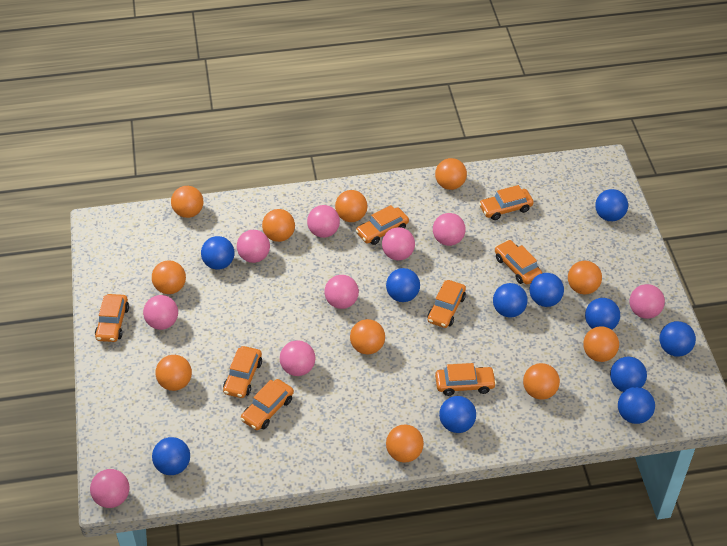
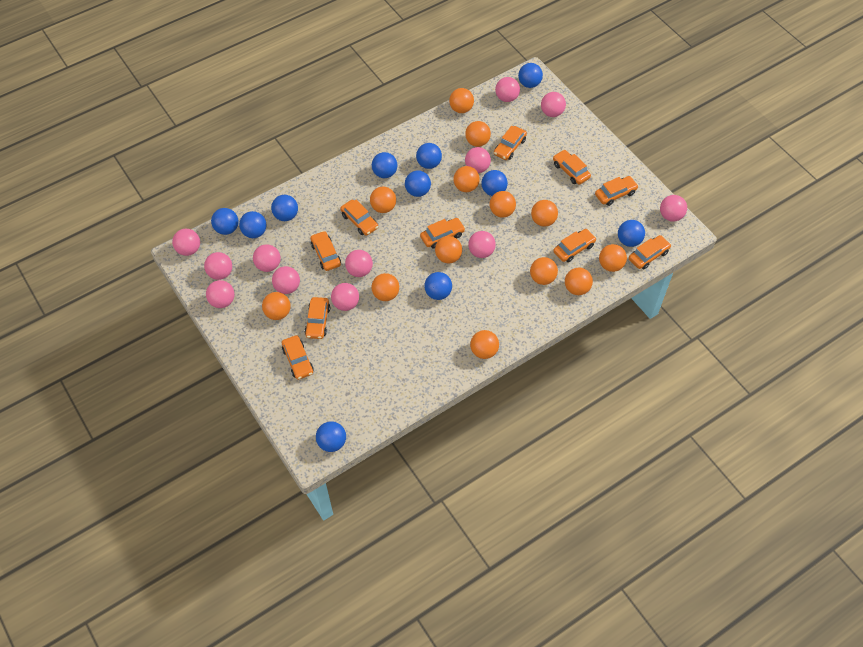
orange ball: 11 -> 13
orange car: 8 -> 10
pink ball: 9 -> 12

